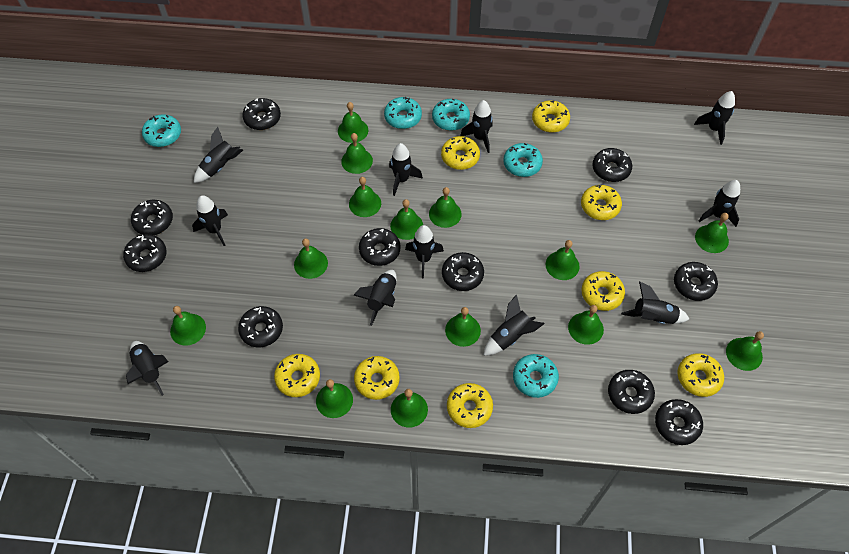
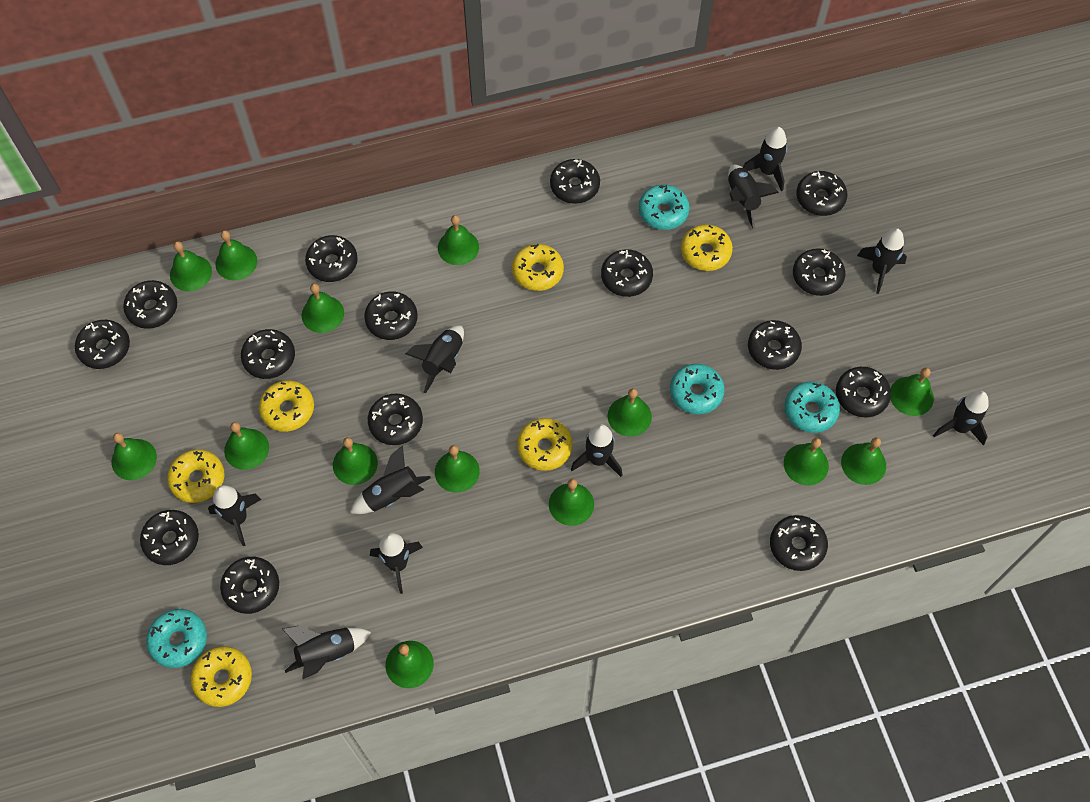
black donut: 10 -> 15
black rocket: 11 -> 10
turquoise donut: 5 -> 4
yellow donut: 8 -> 6

